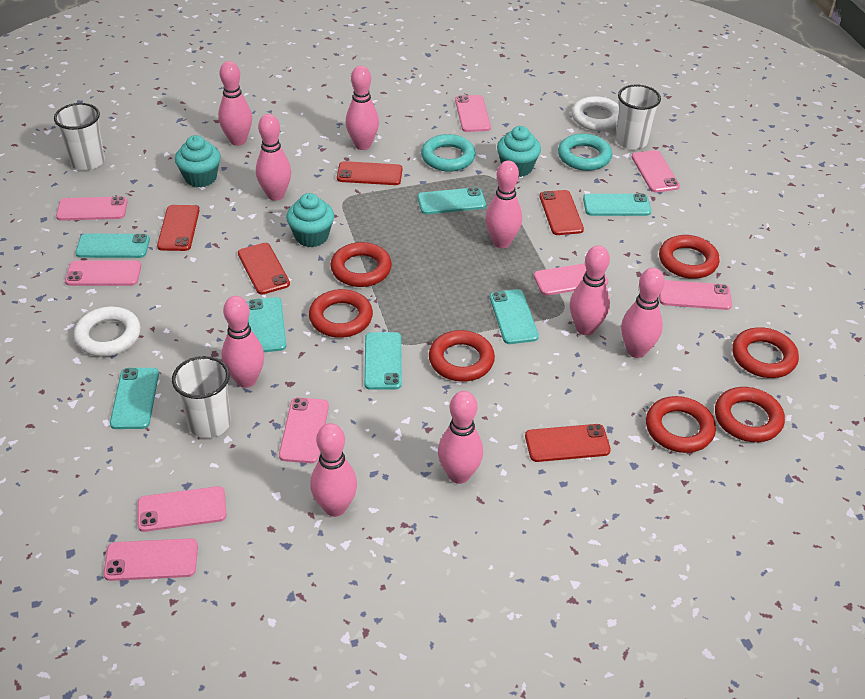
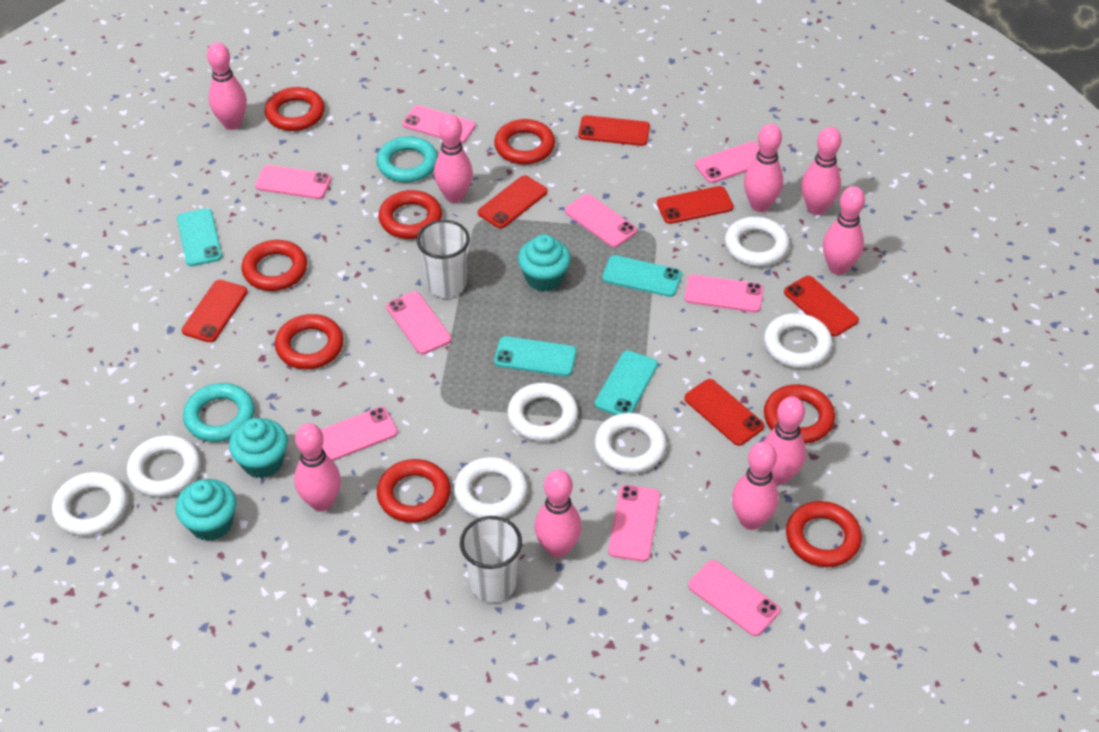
red phone: 5 -> 6
red ring: 7 -> 8
turquoise phone: 7 -> 4
white cup: 3 -> 2
white ring: 2 -> 7

